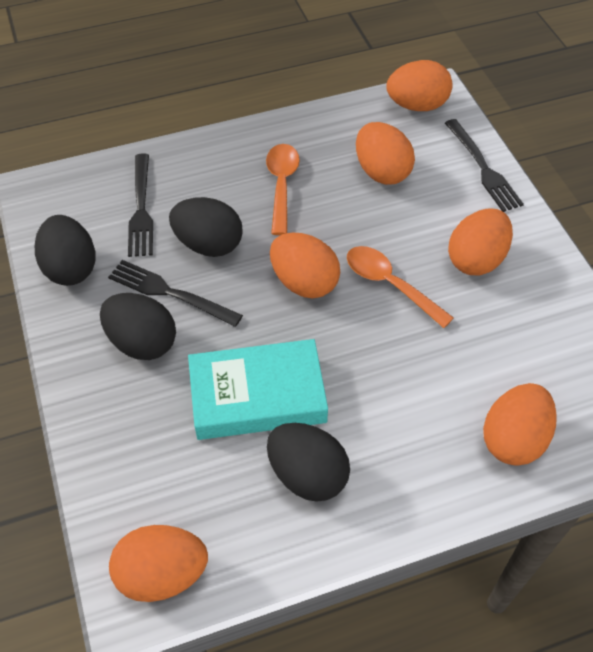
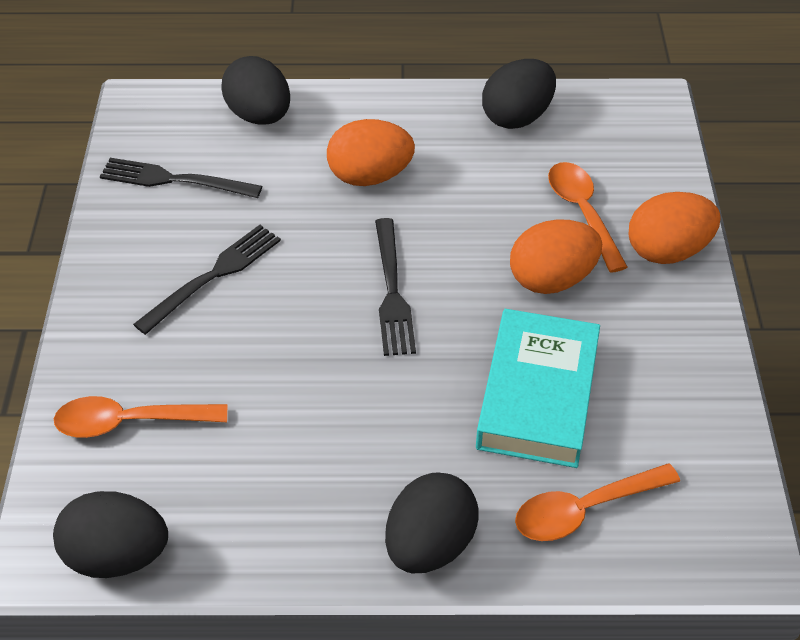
orange egg: 6 -> 3
orange spoon: 2 -> 3

